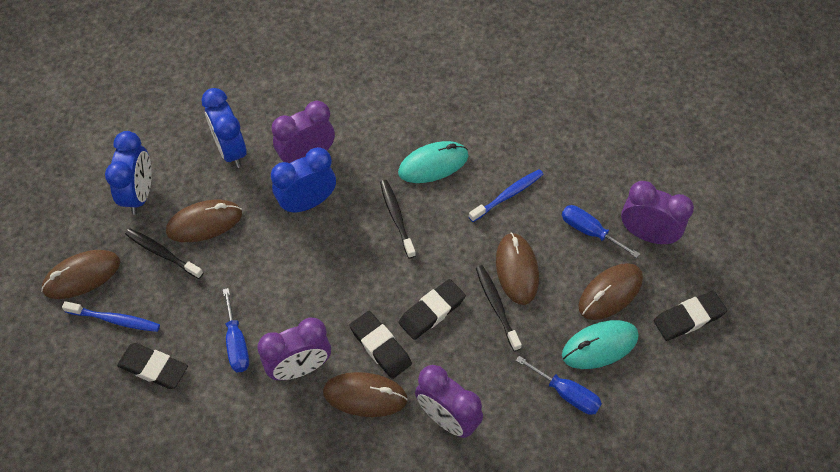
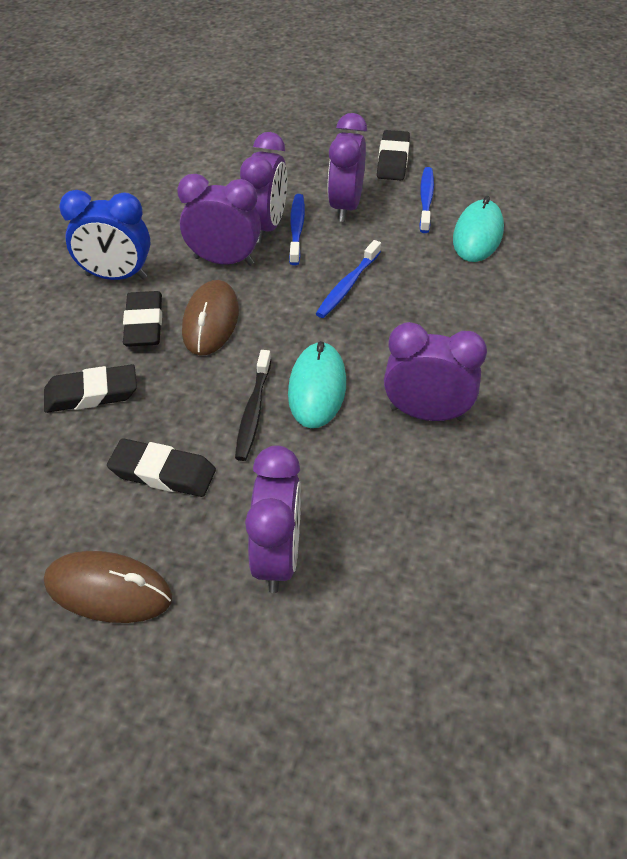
black toothbrush: 3 -> 1
blue clock: 3 -> 1
blue screwdriver: 3 -> 0
blue toothbrush: 2 -> 3
brown mouse: 5 -> 2
purple clock: 4 -> 5

